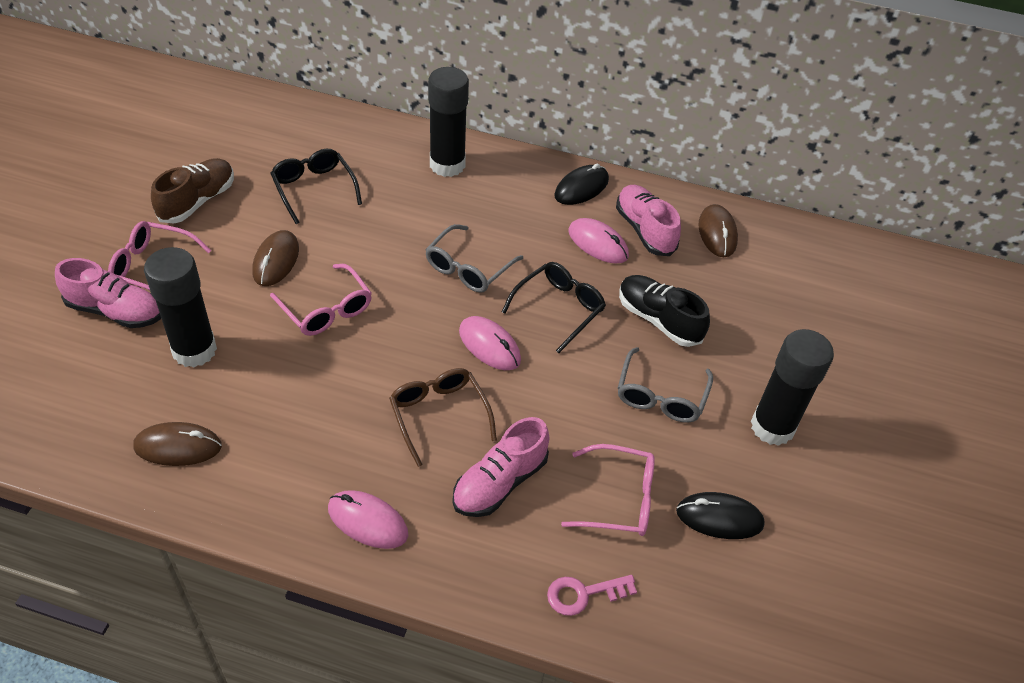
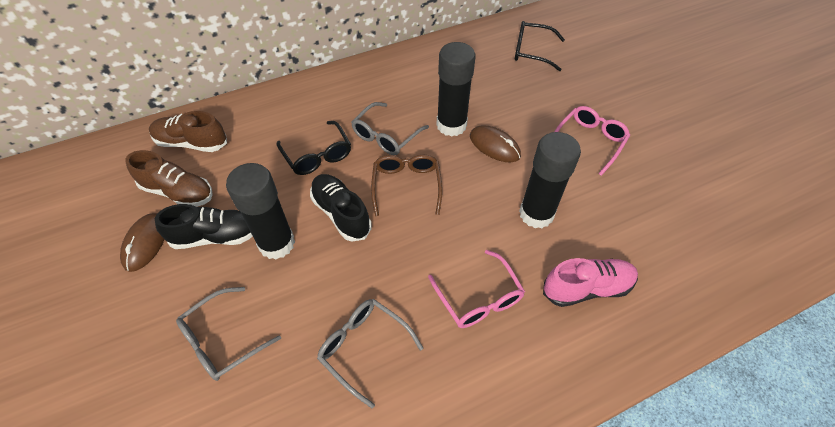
black mouse: 2 -> 0
black shoe: 1 -> 2
brown mouse: 3 -> 2
brown shoe: 1 -> 2
grey glasses: 2 -> 3
pink glasses: 3 -> 2
pink key: 1 -> 0
pink mouse: 3 -> 0
pink shoe: 3 -> 1

